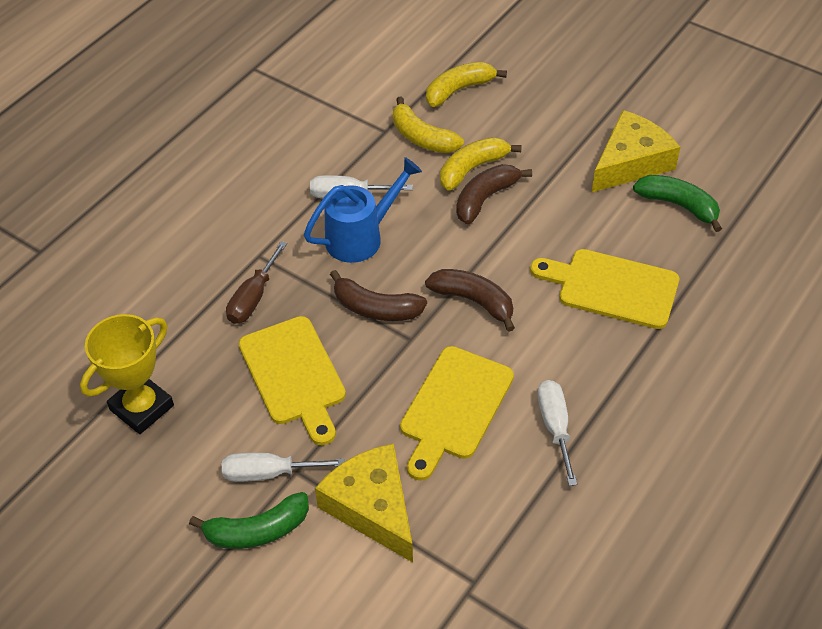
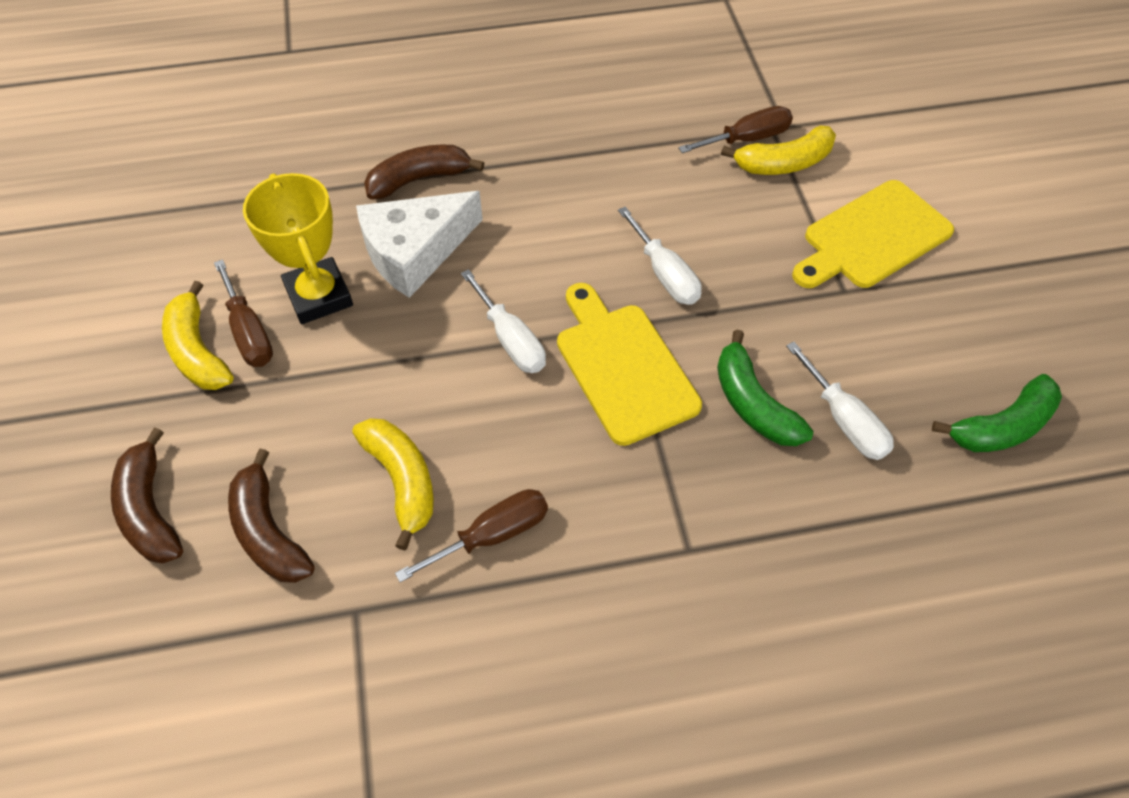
blue watering can: 1 -> 0
brown screwdriver: 1 -> 3
white cheese: 0 -> 1
yellow cheese: 2 -> 0
yellow cutting board: 3 -> 2

